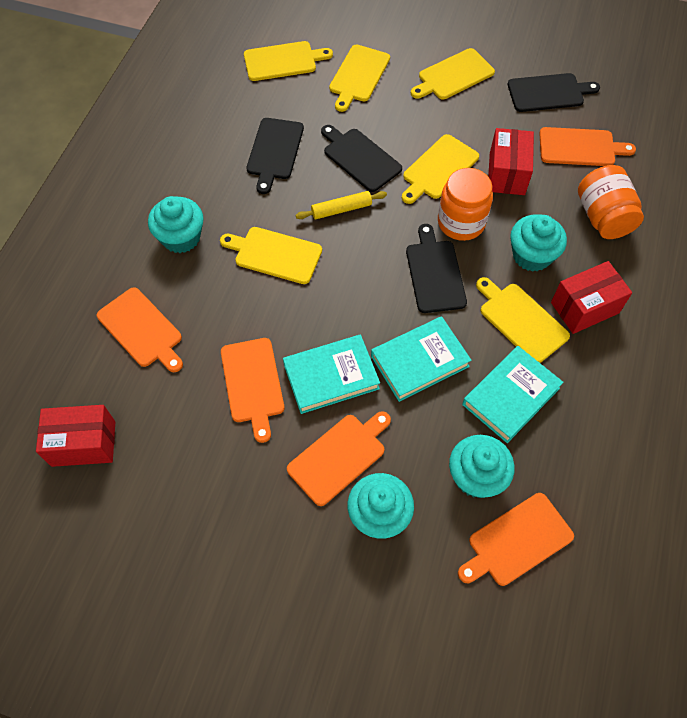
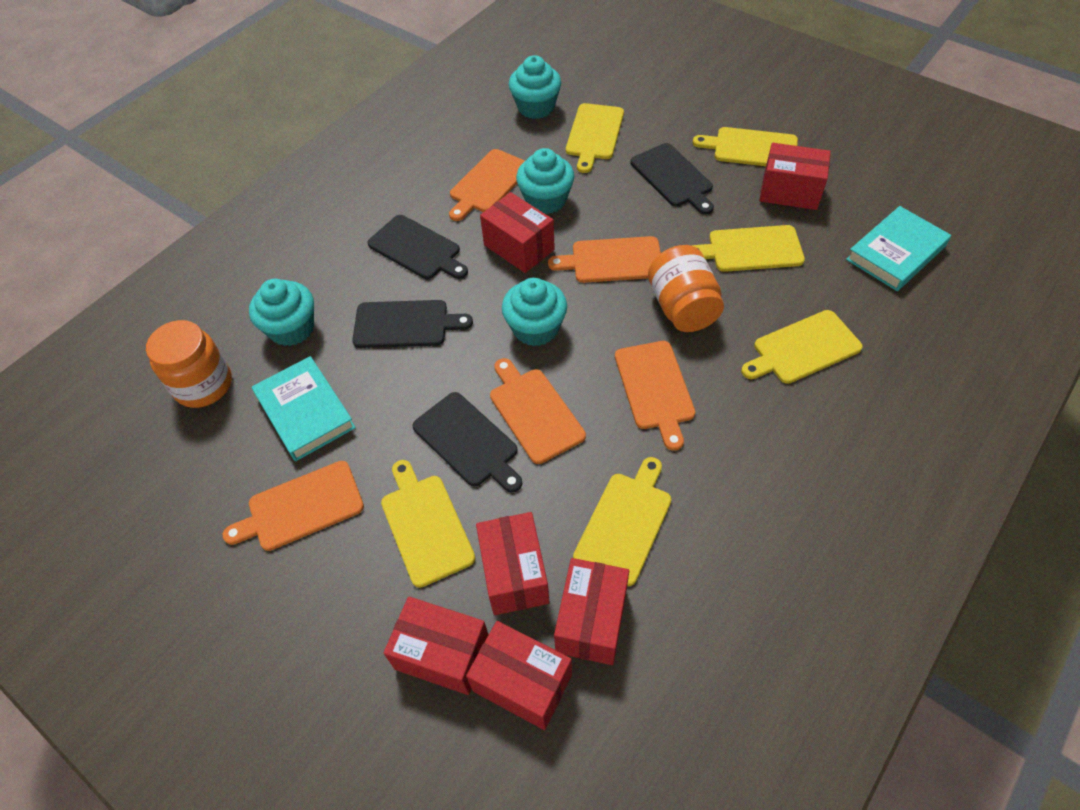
red box: 3 -> 6
turquoise book: 3 -> 2
yellow rolling pin: 1 -> 0

